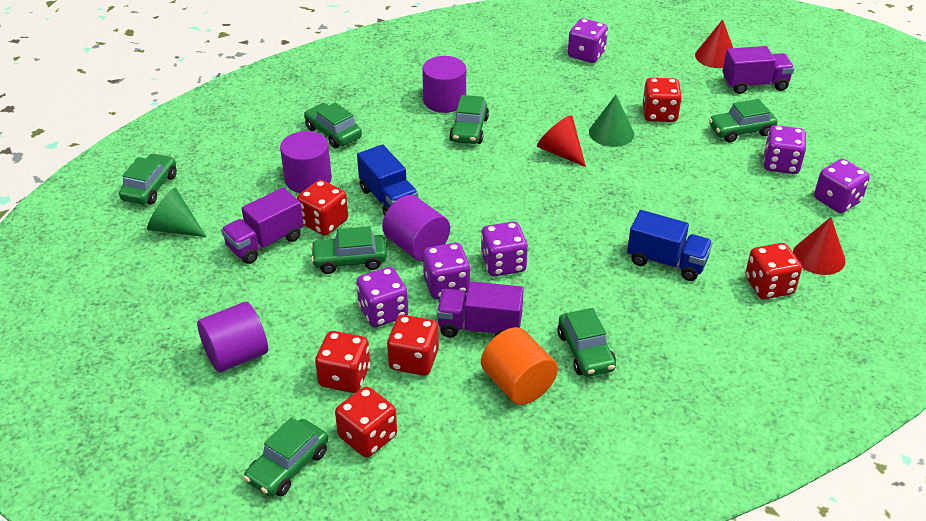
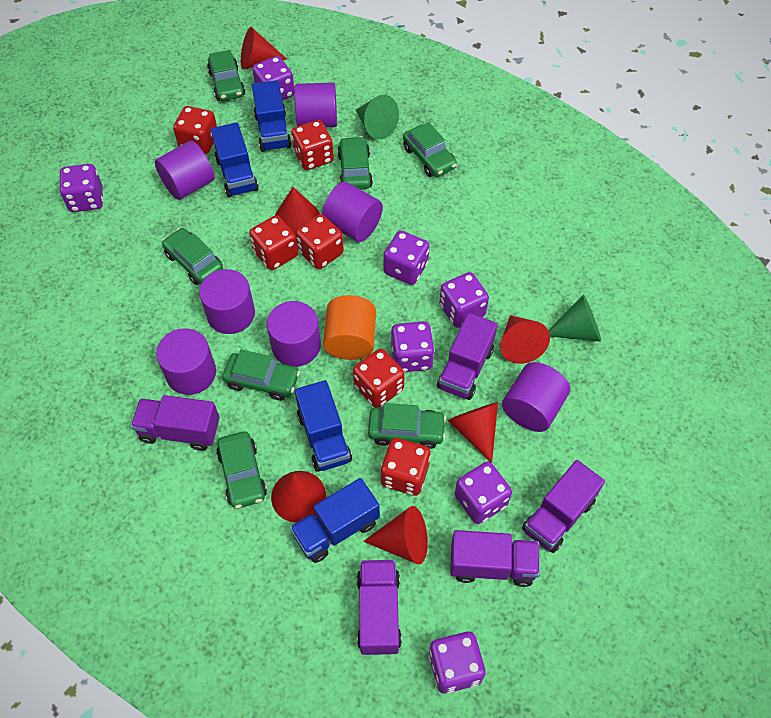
blue truck: 2 -> 4
purple cylinder: 4 -> 7
purple dice: 6 -> 7
purple truck: 3 -> 5
red cone: 3 -> 6

